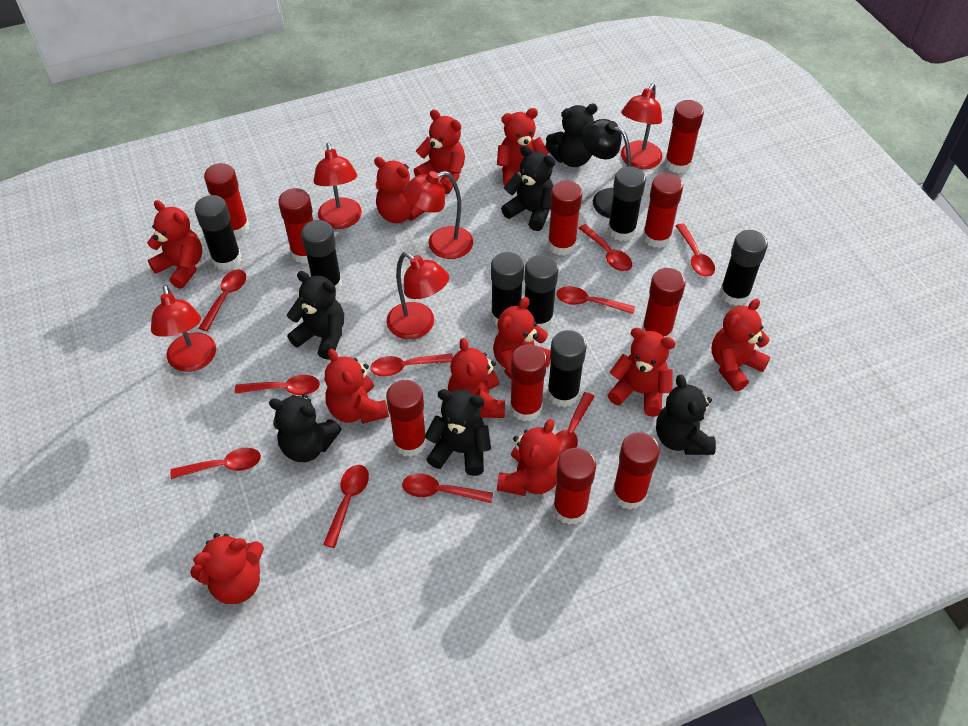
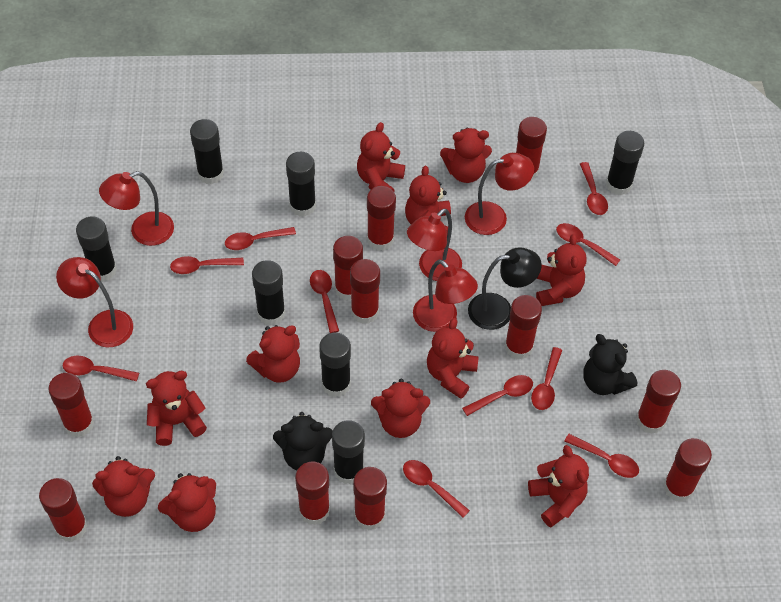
black teddy bear: 6 -> 2
red glue stick: 10 -> 11

